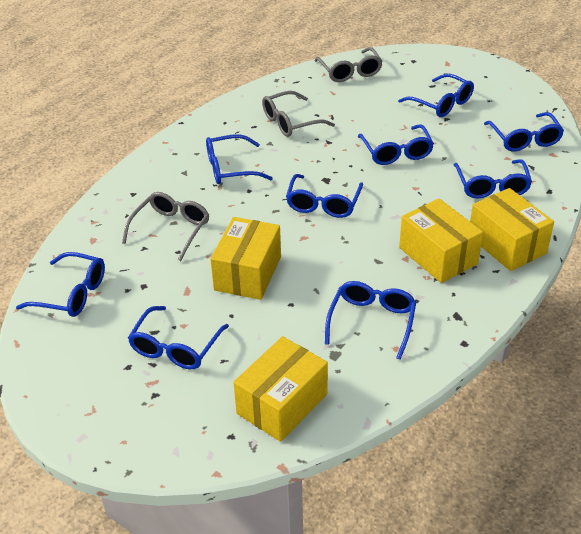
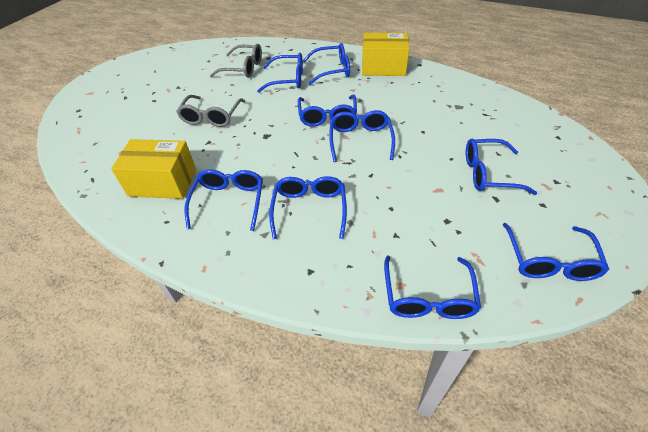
grey glasses: 3 -> 2
yellow box: 4 -> 2

